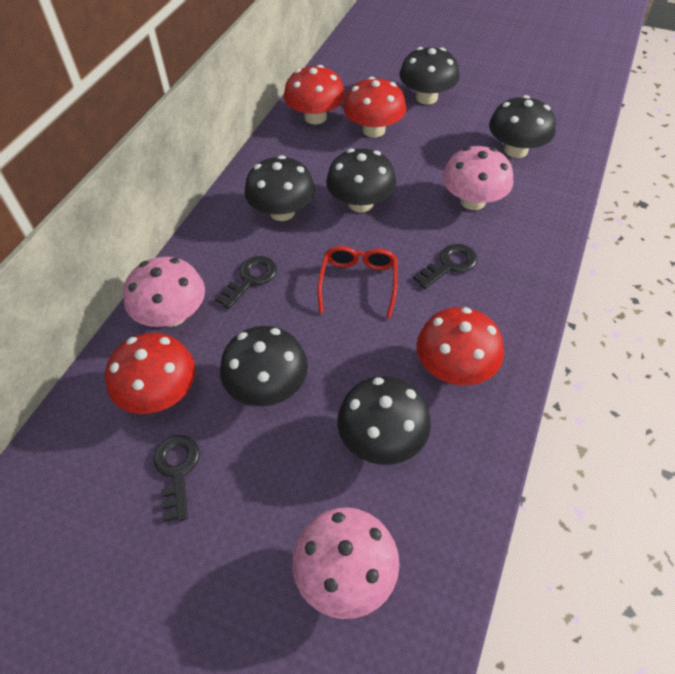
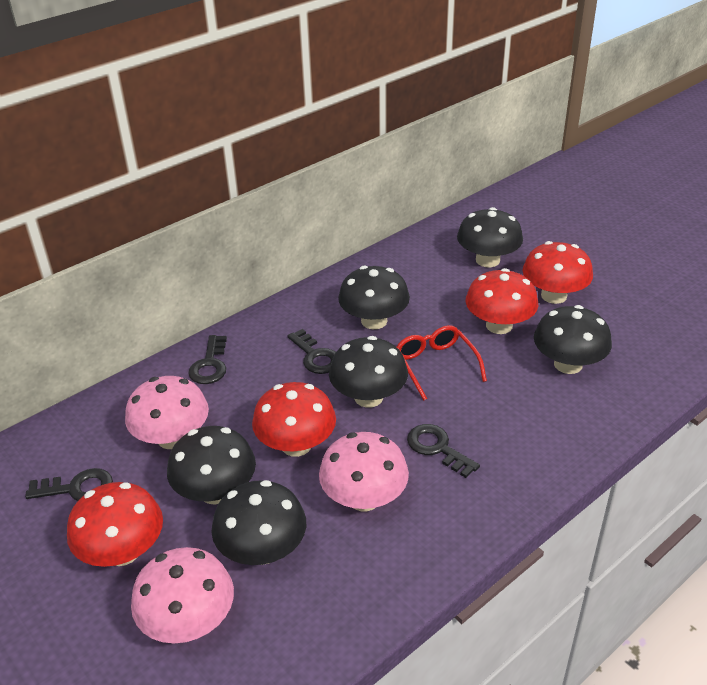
black key: 3 -> 4

